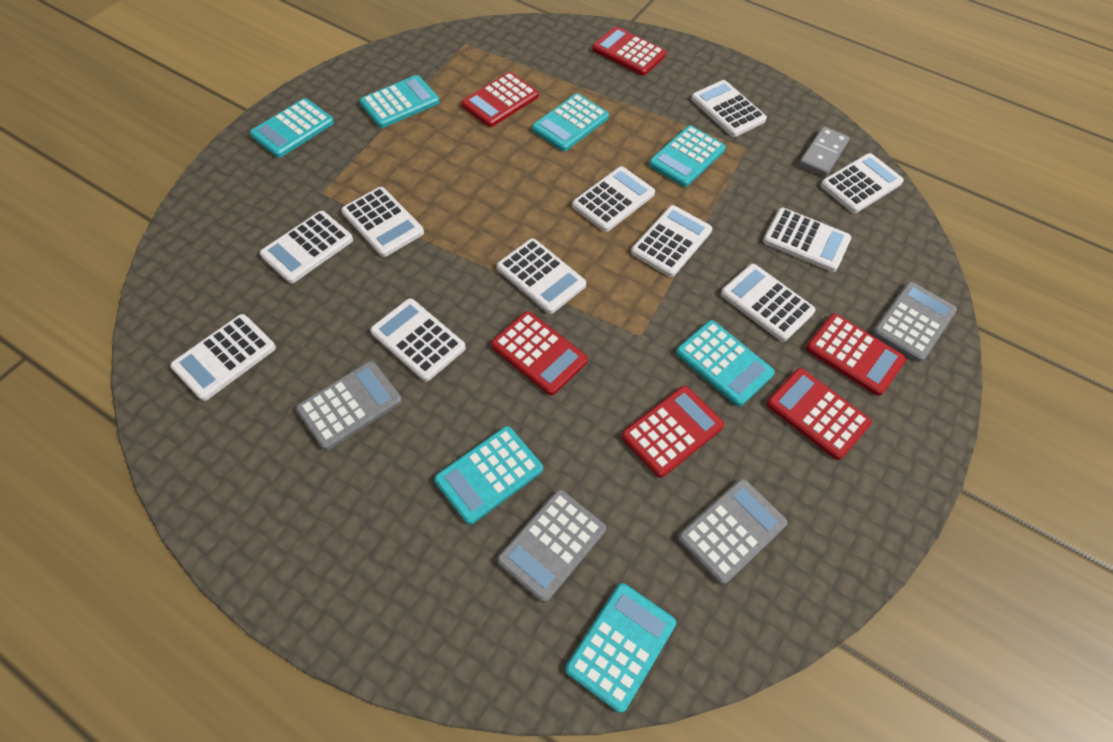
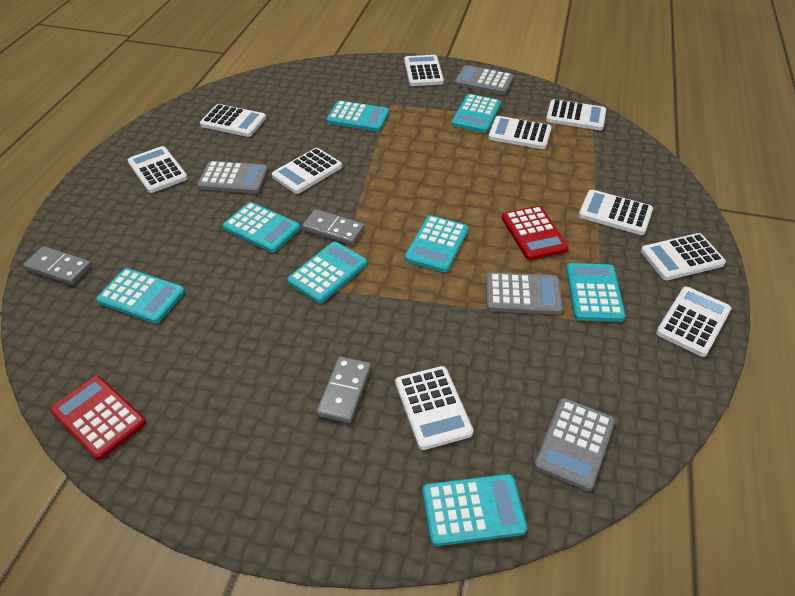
grey domino: 1 -> 3
red calculator: 6 -> 2
turquoise calculator: 7 -> 8
white calculator: 11 -> 10

